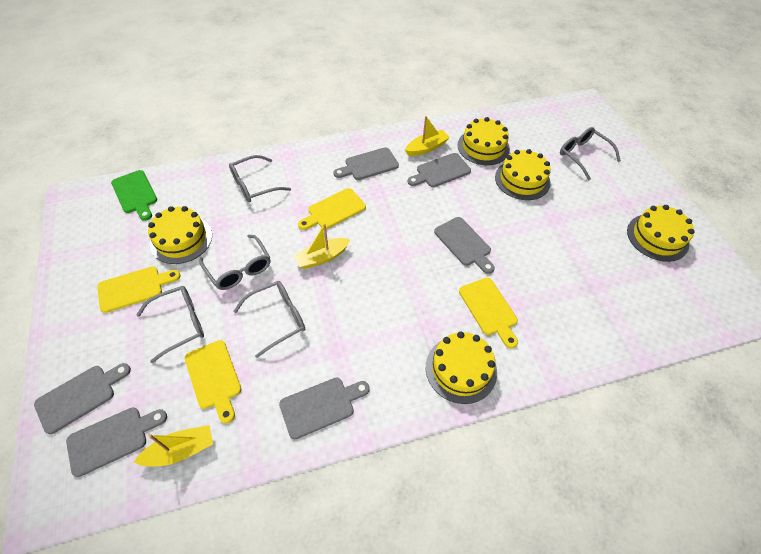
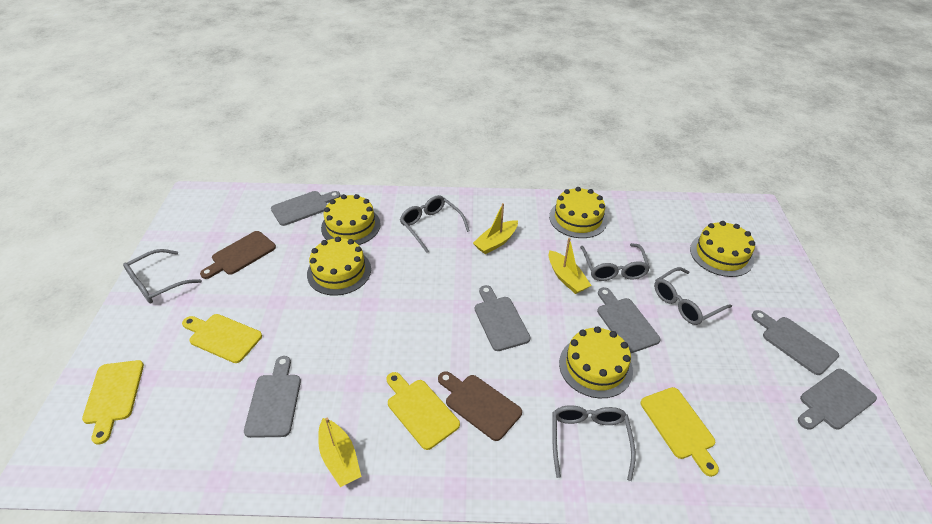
brown cutting board: 0 -> 2
green cutting board: 1 -> 0

